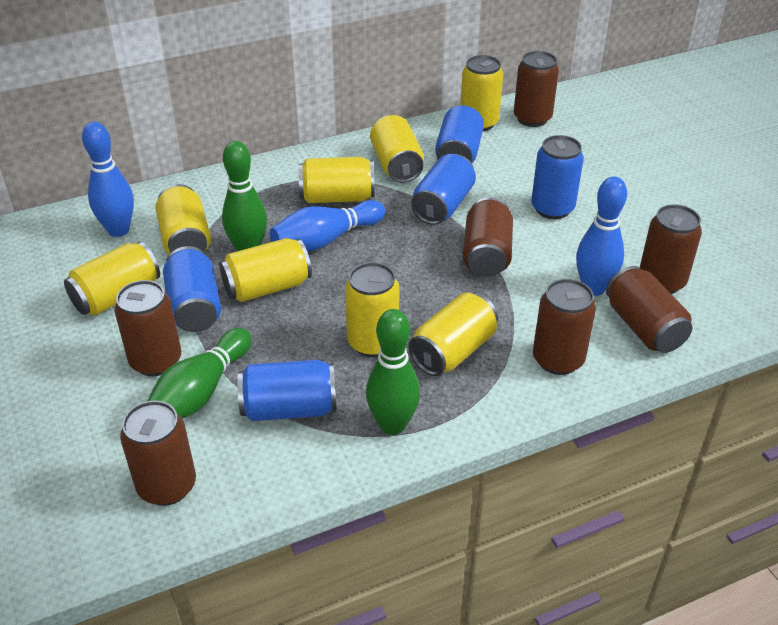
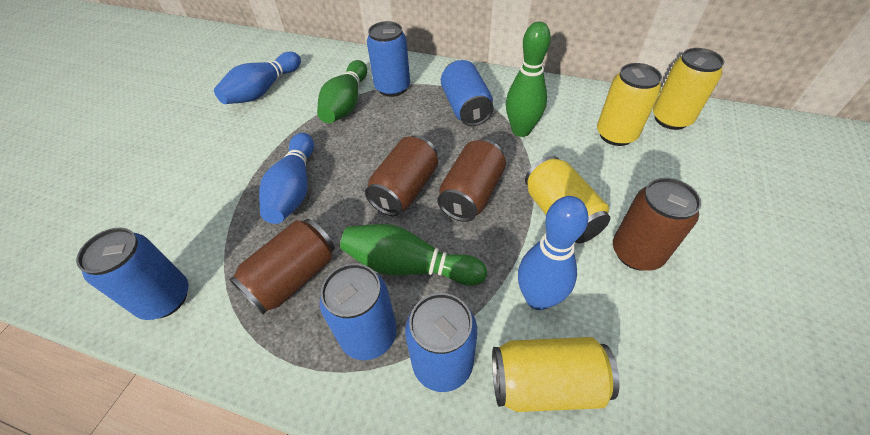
brown can: 7 -> 4
yellow can: 8 -> 4

